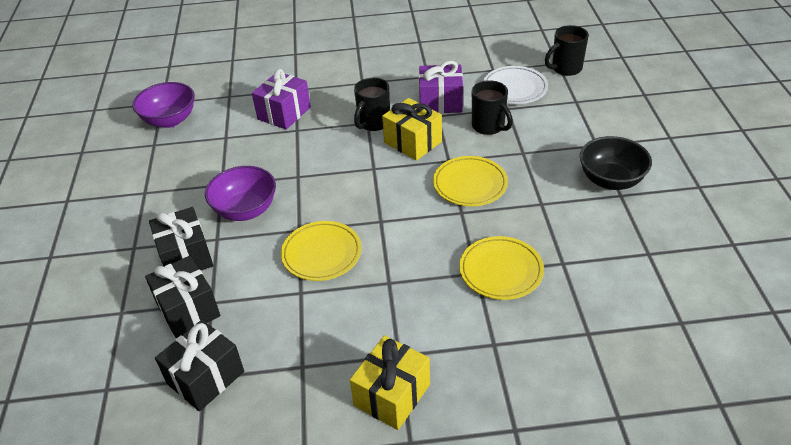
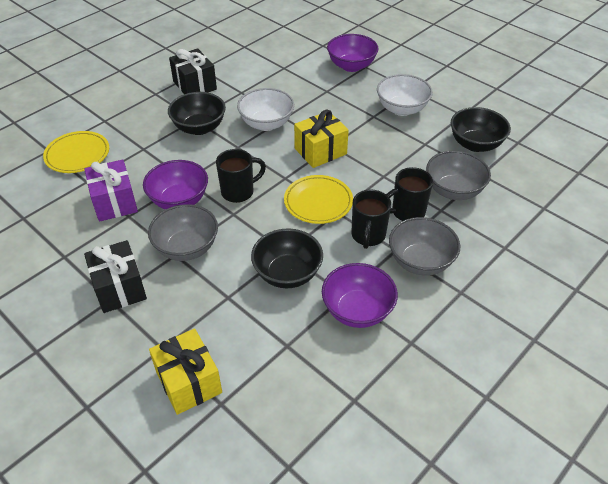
black bowl: 1 -> 3
black gift: 3 -> 2
grey bowl: 0 -> 3
purple bowl: 2 -> 3
purple gift: 2 -> 1
white bowl: 0 -> 2
white plate: 1 -> 0
yellow plate: 3 -> 2

